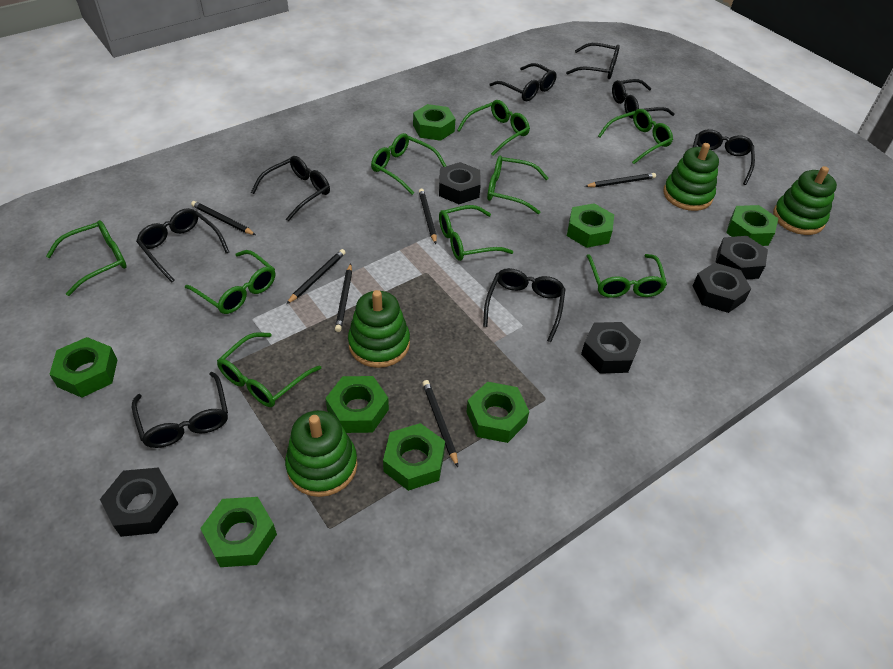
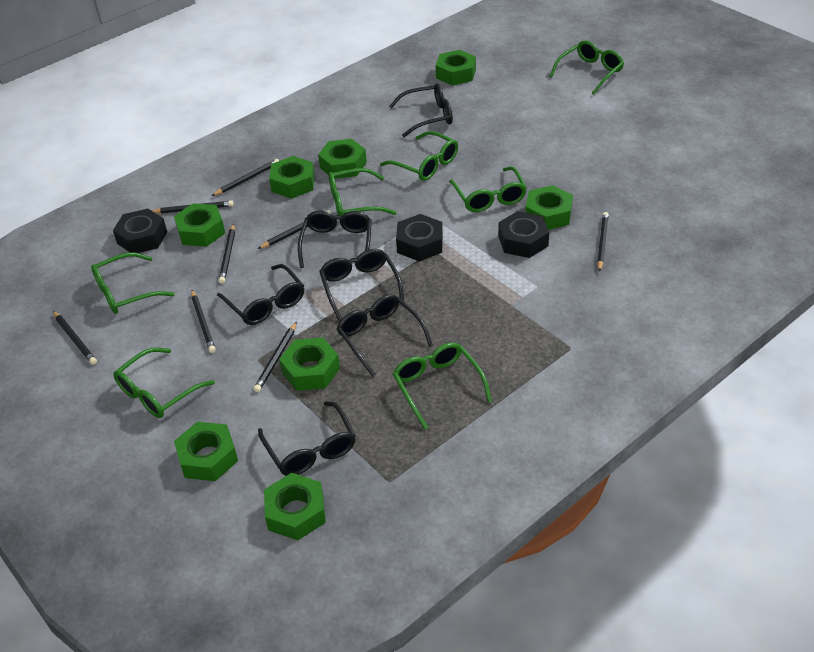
black glasses: 8 -> 6
black nut: 5 -> 3
black pencil: 6 -> 8
green glasses: 9 -> 7
green stacking toy: 4 -> 0

